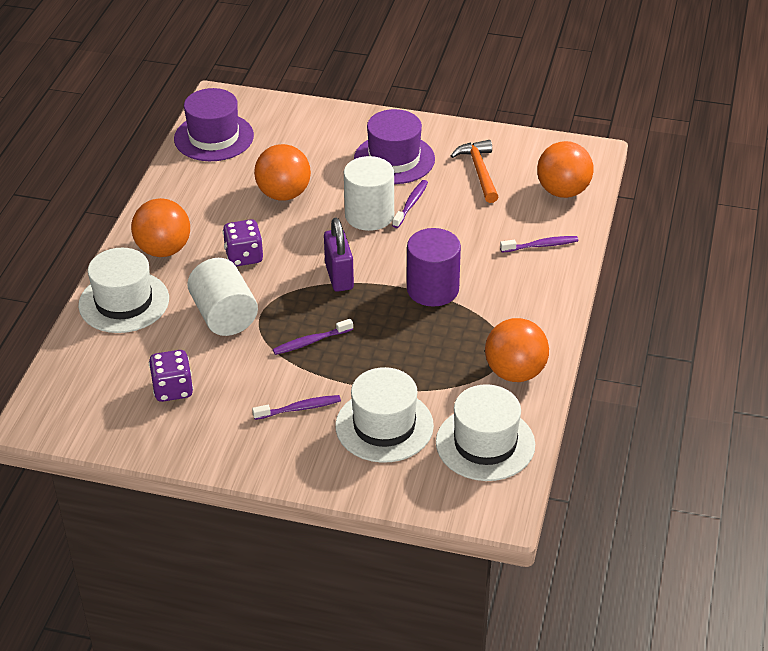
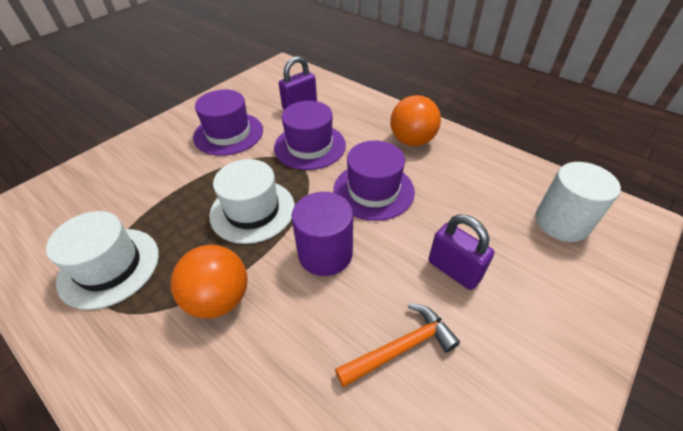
orange ball: 4 -> 2
purple dice: 2 -> 0
purple hat: 2 -> 3
purple padlock: 1 -> 2
purple toothbrush: 4 -> 0
white cylinder: 2 -> 1
white hat: 3 -> 2

